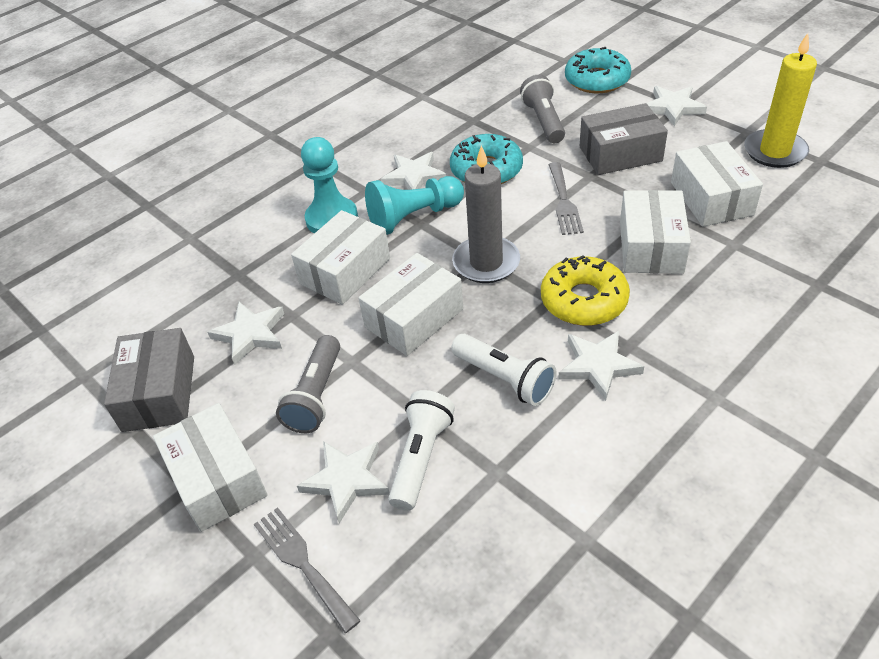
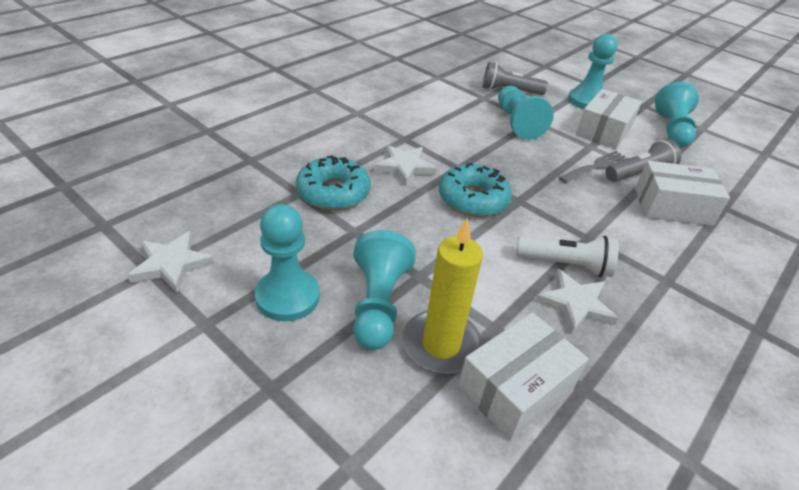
grey box: 2 -> 0
grey candle: 1 -> 0
grey fork: 2 -> 1
turquoise pawn: 2 -> 5
white box: 5 -> 3
white flashlight: 2 -> 1
white star: 5 -> 3
yellow donut: 1 -> 0

